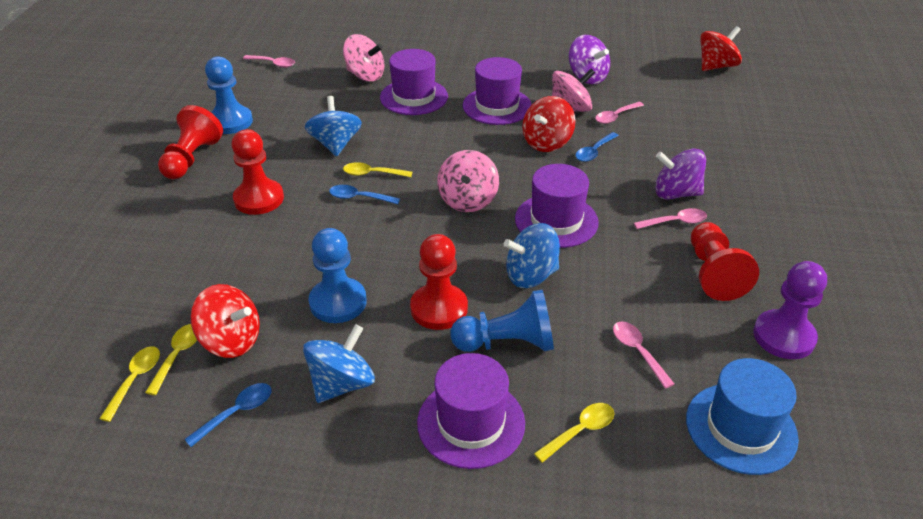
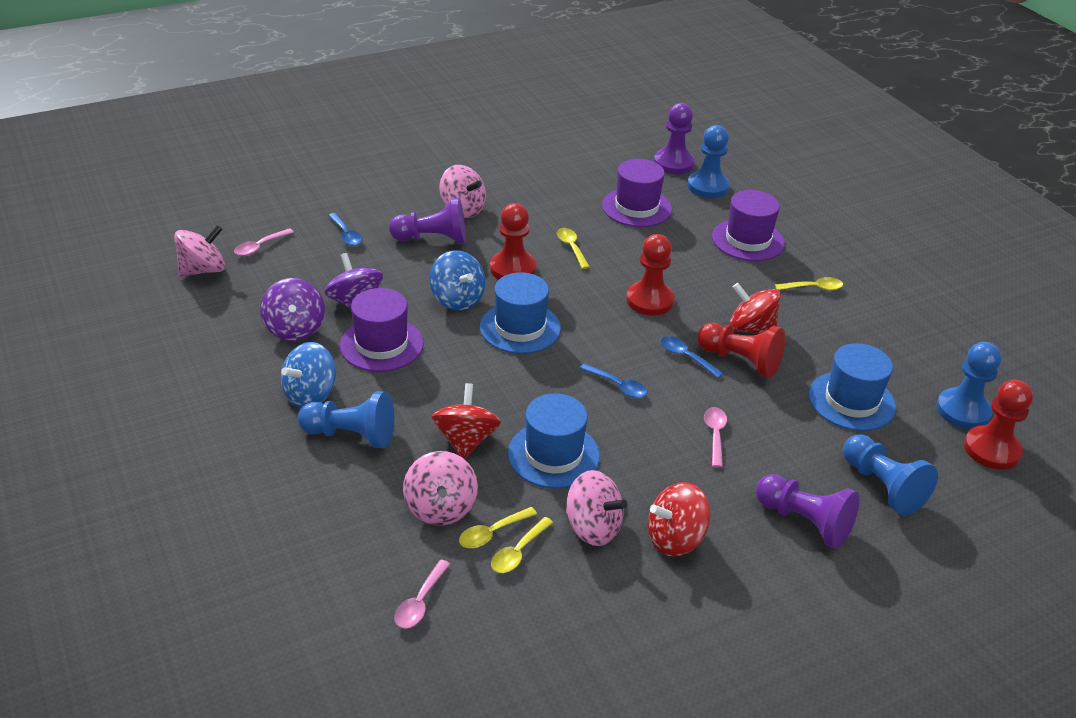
blue hat: 1 -> 3
blue pawn: 3 -> 4
blue spinning top: 3 -> 2
pink spinning top: 3 -> 4
pink spoon: 4 -> 3
purple hat: 4 -> 3
purple pawn: 1 -> 3

